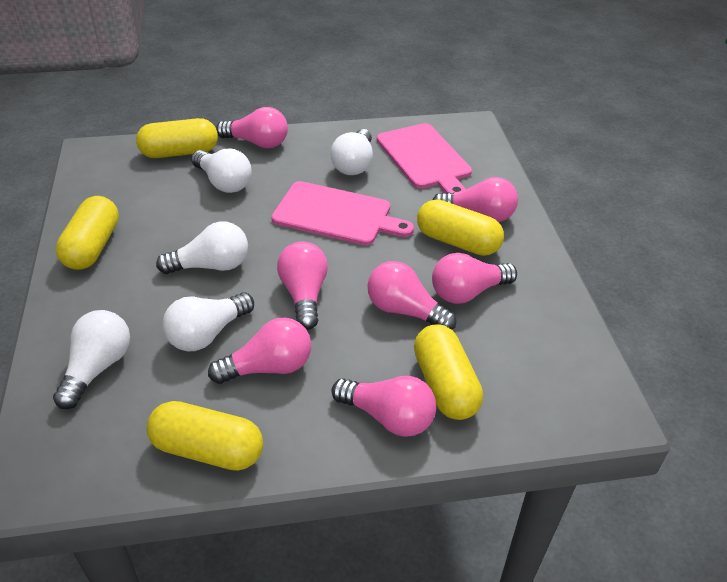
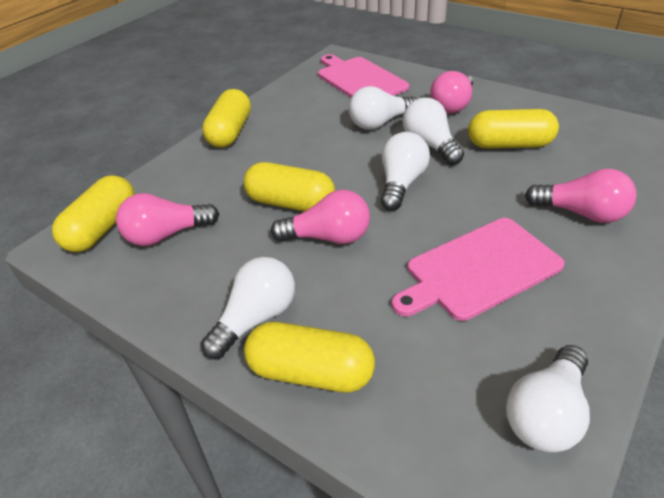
pink light bulb: 7 -> 4

